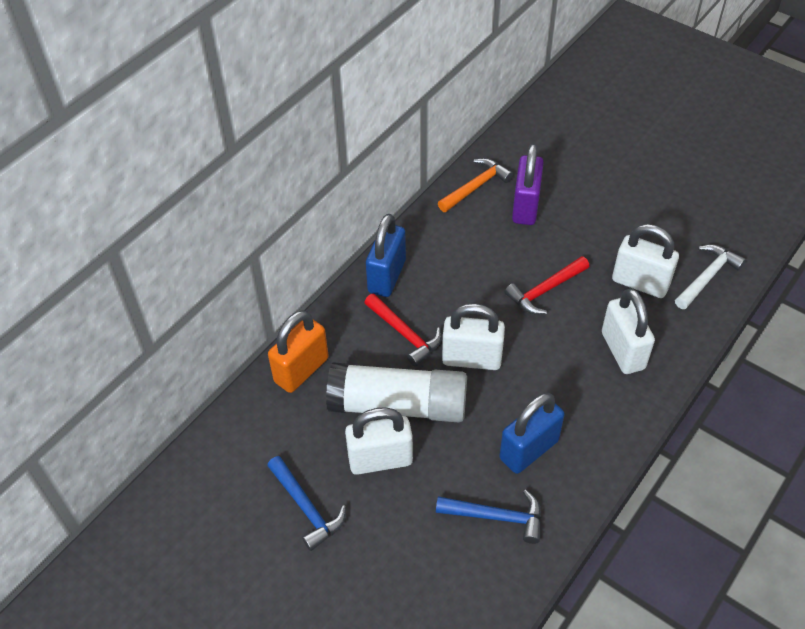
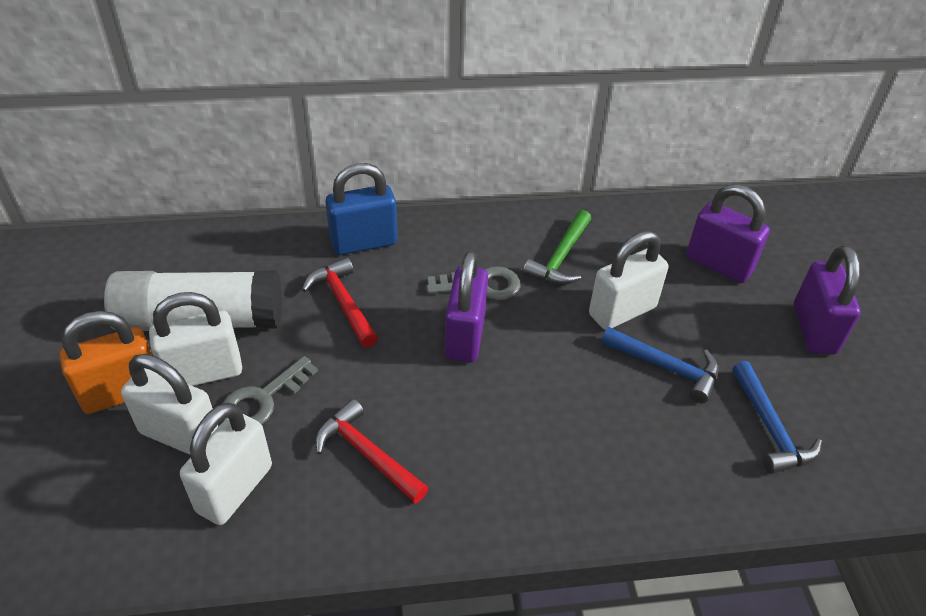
blue padlock: 2 -> 1
green hammer: 0 -> 1
grey key: 0 -> 2
orange hammer: 1 -> 0
purple padlock: 1 -> 3
white hammer: 1 -> 0

